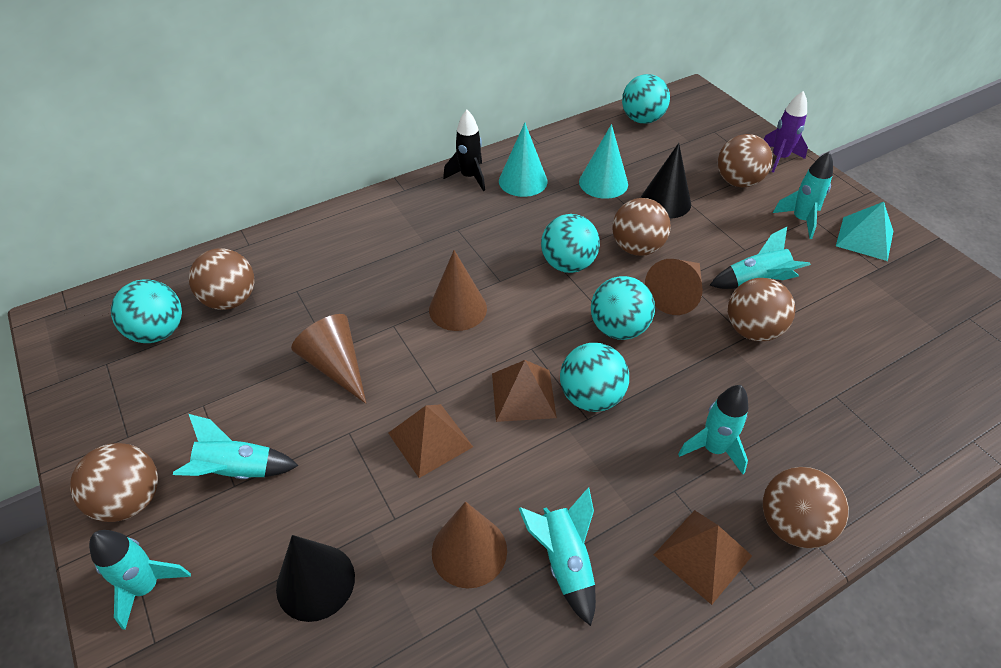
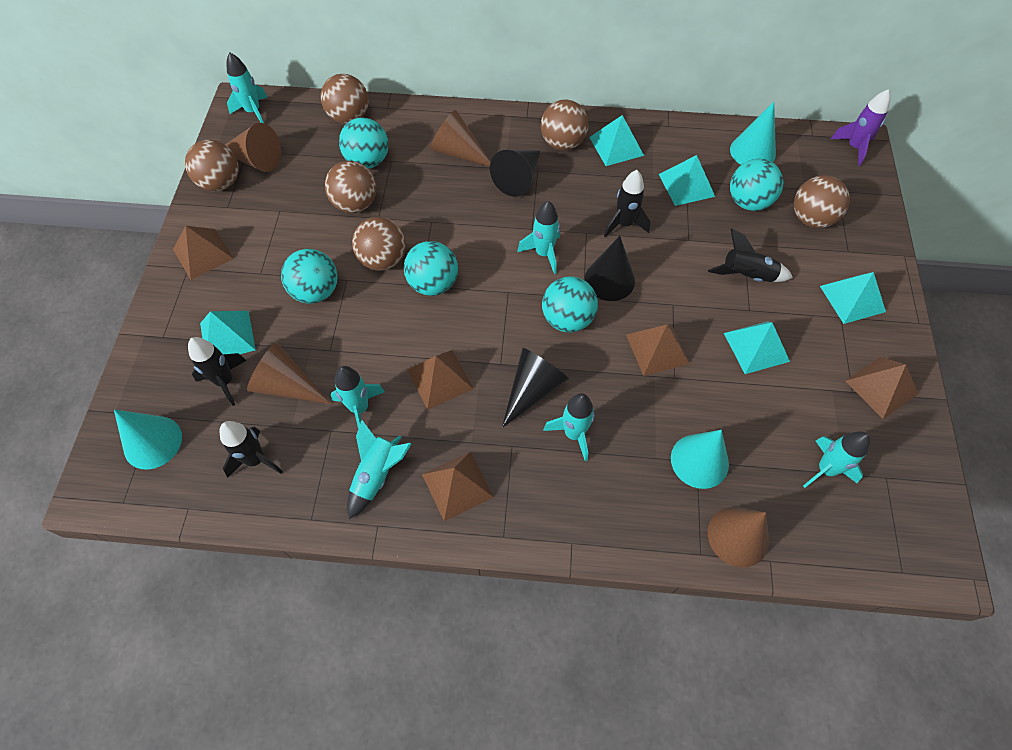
black cone: 2 -> 3
black rocket: 1 -> 4
brown pyramid: 3 -> 5
turquoise cone: 2 -> 3
turquoise pyramid: 1 -> 5

